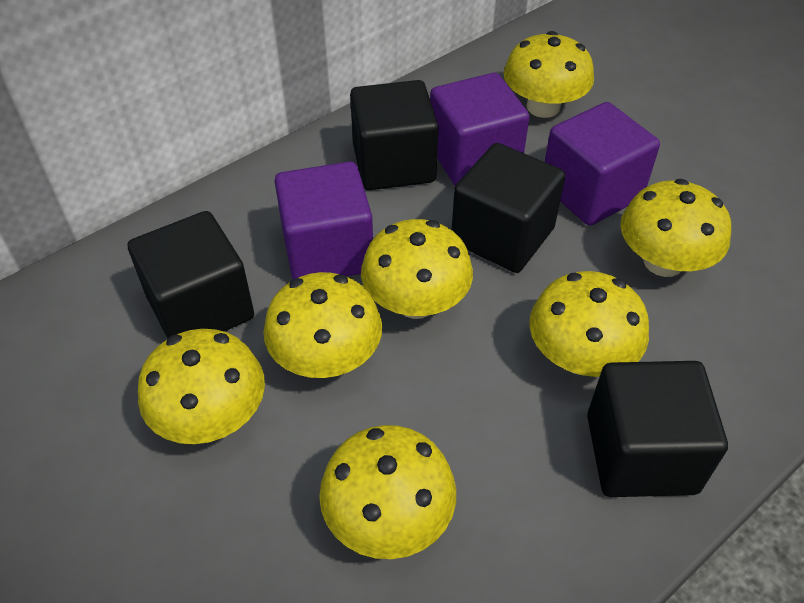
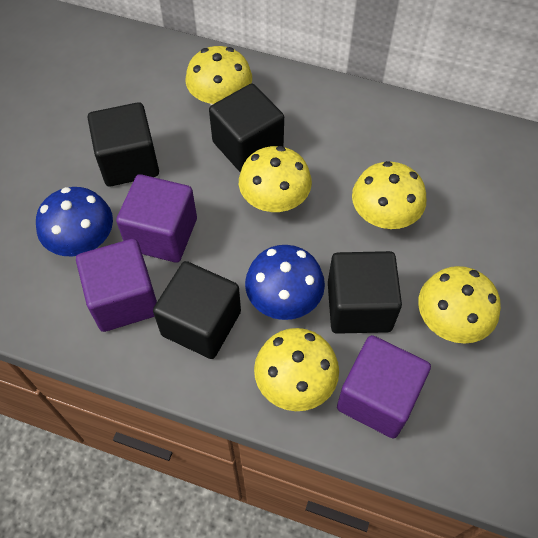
blue mushroom: 0 -> 2
yellow mushroom: 7 -> 5

